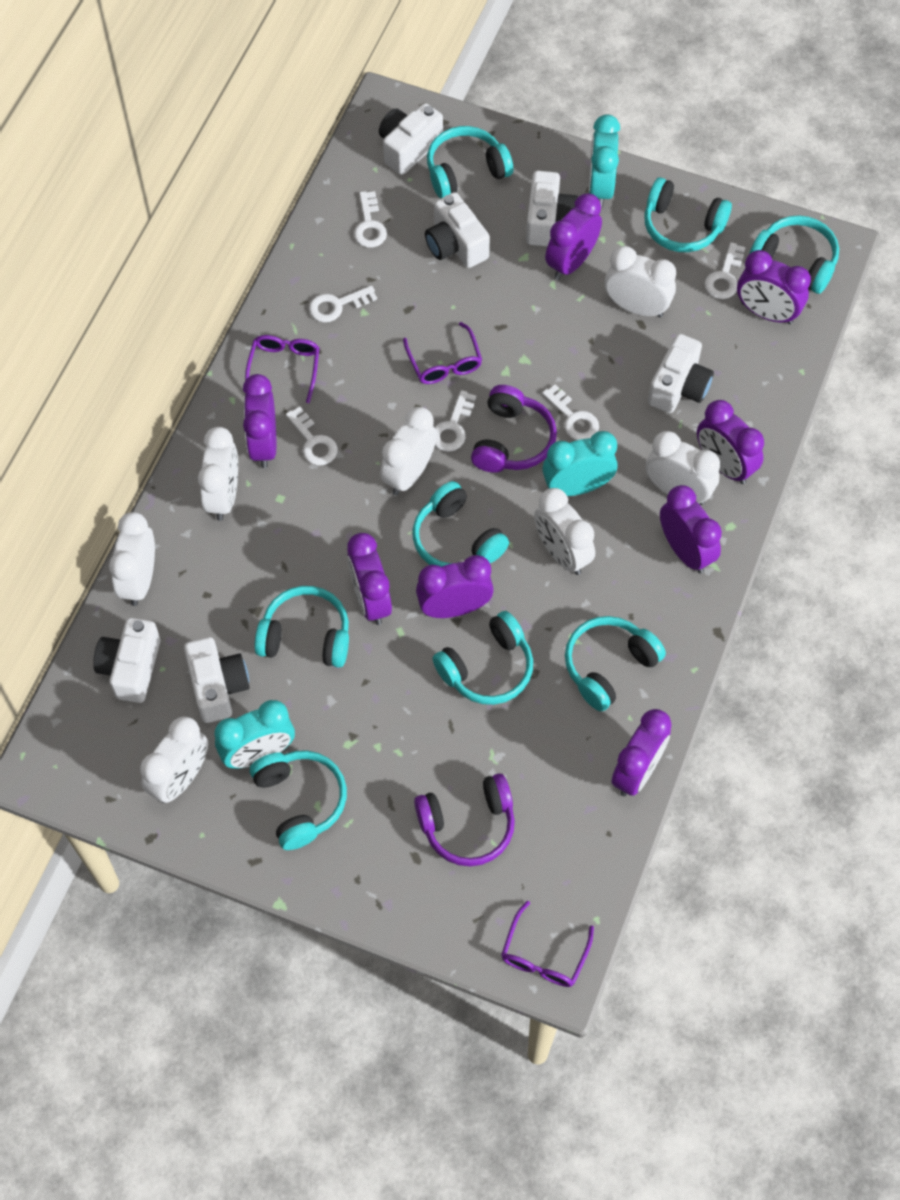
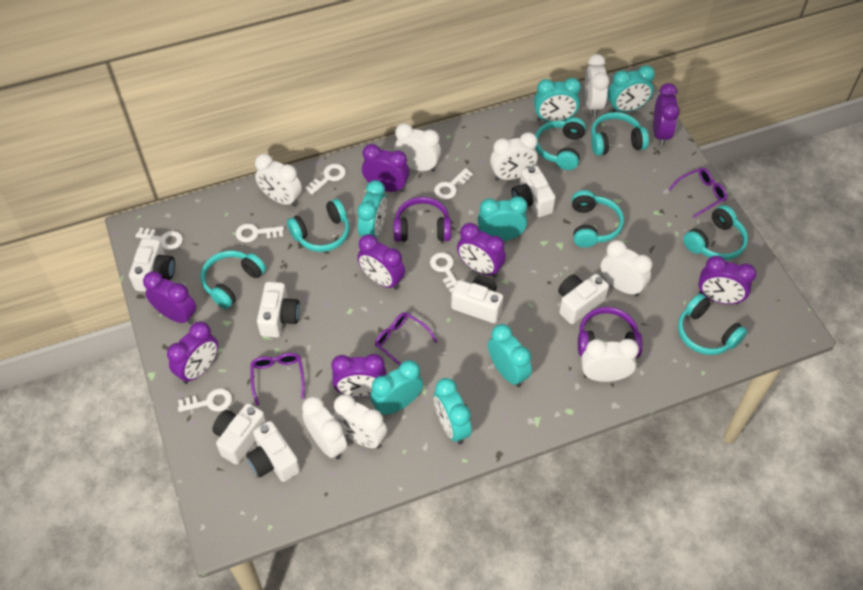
turquoise clock: 3 -> 7
turquoise headphones: 8 -> 7
white camera: 6 -> 7
white clock: 7 -> 8

